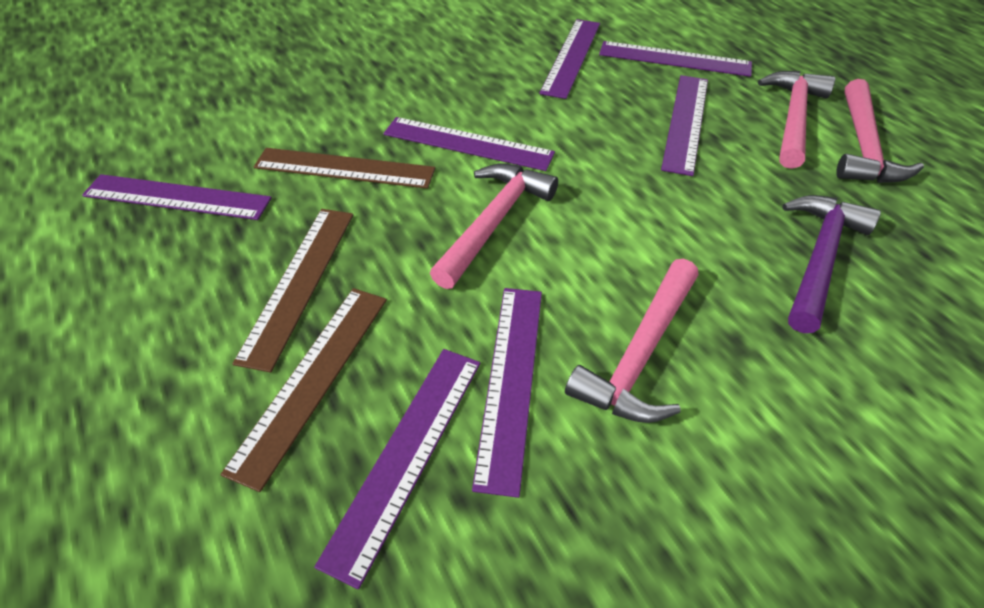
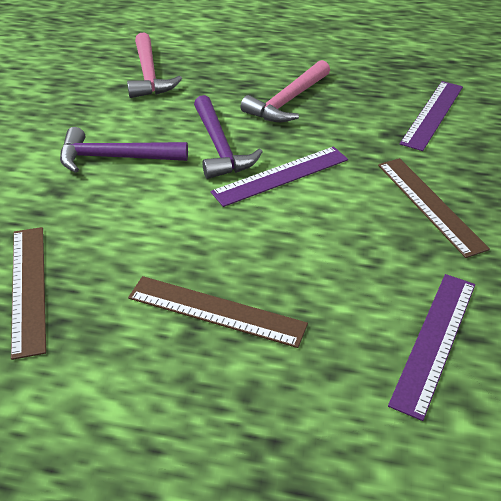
pink hammer: 4 -> 2
purple hammer: 1 -> 2
purple ruler: 7 -> 3

